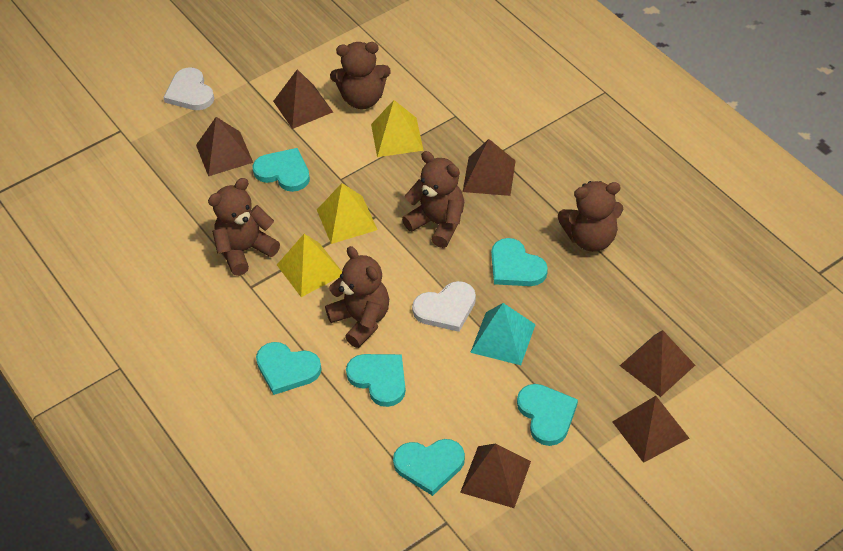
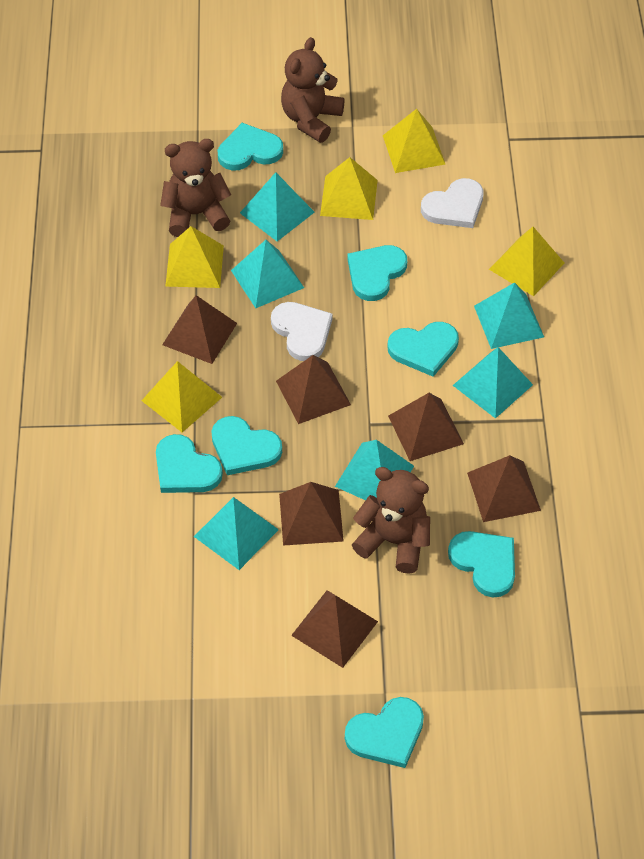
brown teddy bear: 5 -> 3
turquoise heart: 6 -> 7
turquoise pyramid: 1 -> 6
yellow pyramid: 3 -> 5

